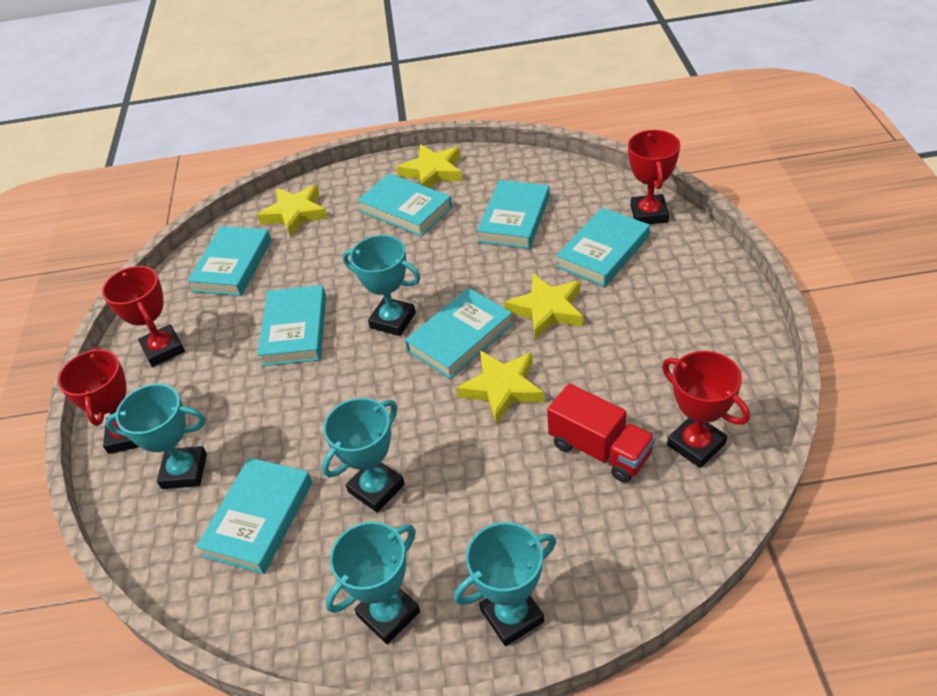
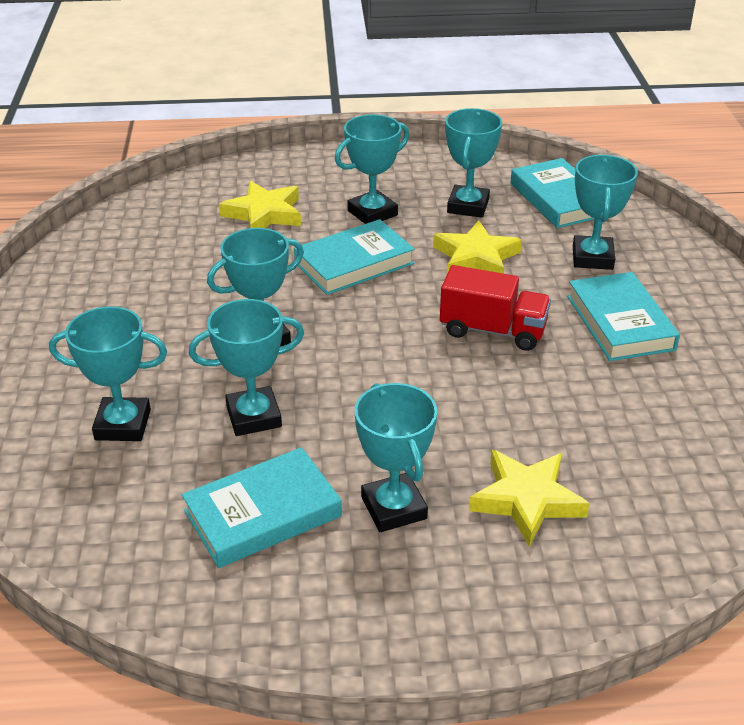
red trophy: 4 -> 0
turquoise book: 7 -> 4
turquoise trophy: 5 -> 7
yellow star: 4 -> 3

